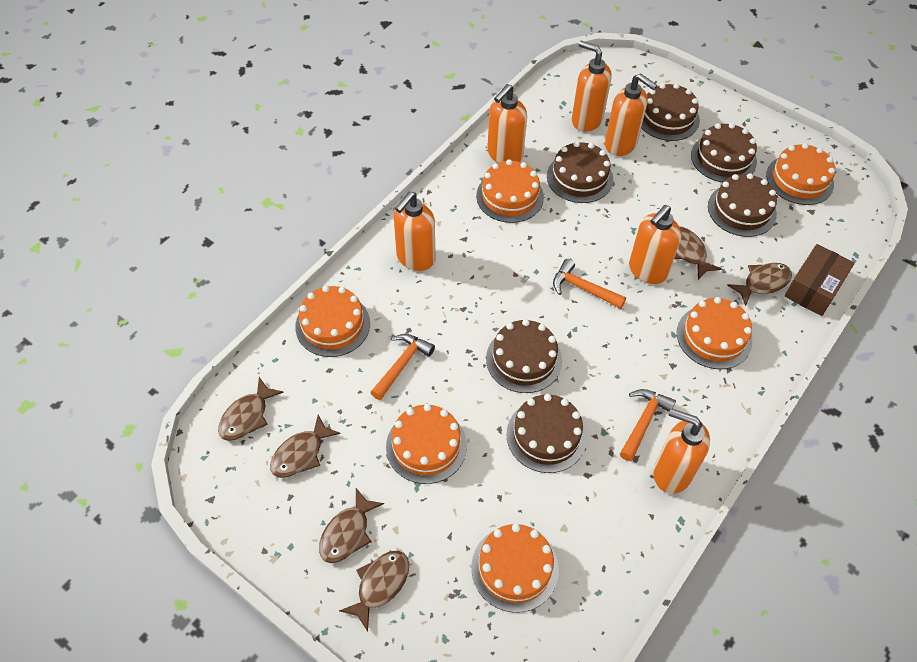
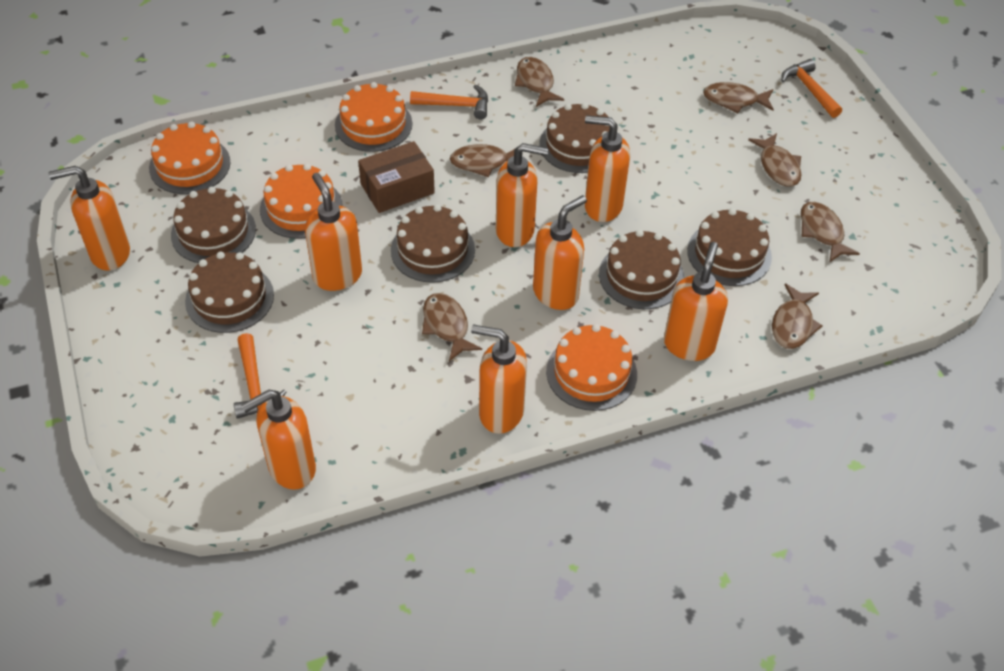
brown fish: 6 -> 7
orange cake: 6 -> 4
orange soap dispenser: 6 -> 8

